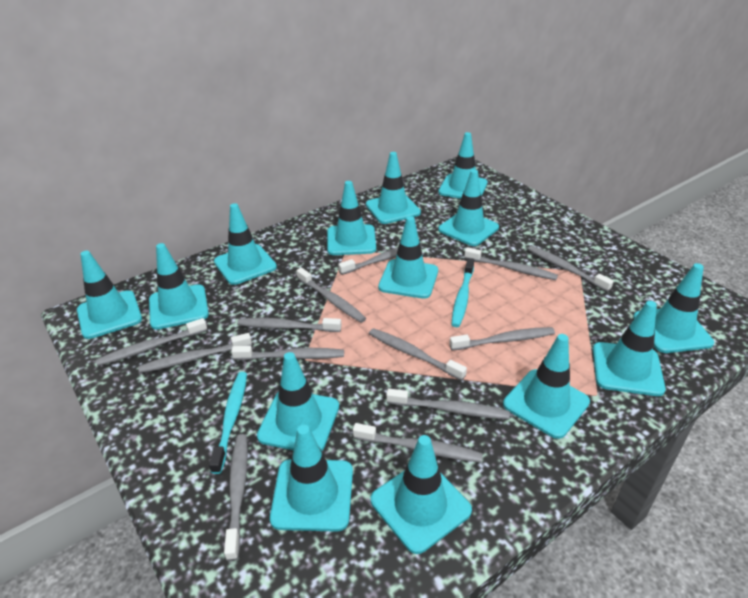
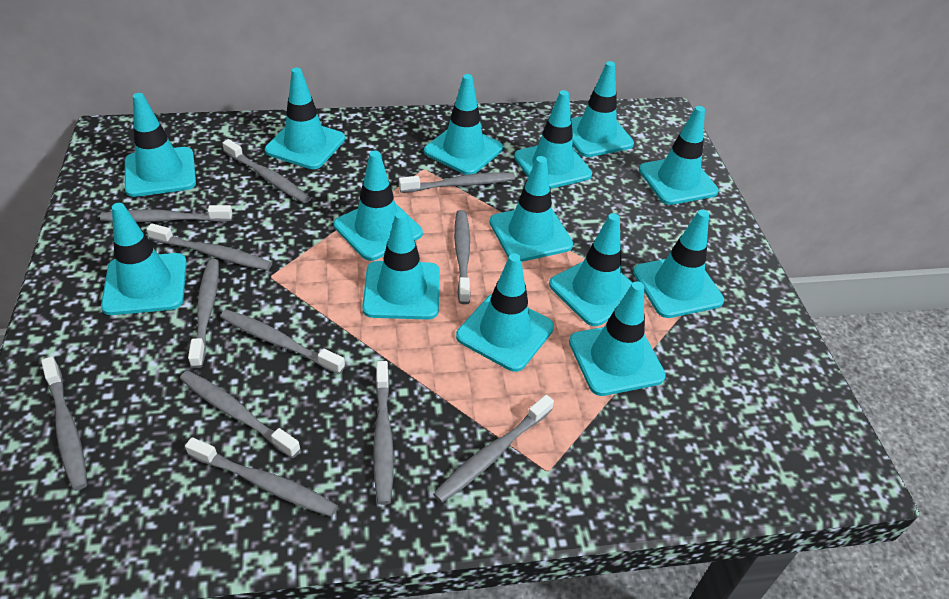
grey toothbrush: 13 -> 12
turquoise toothbrush: 2 -> 0

